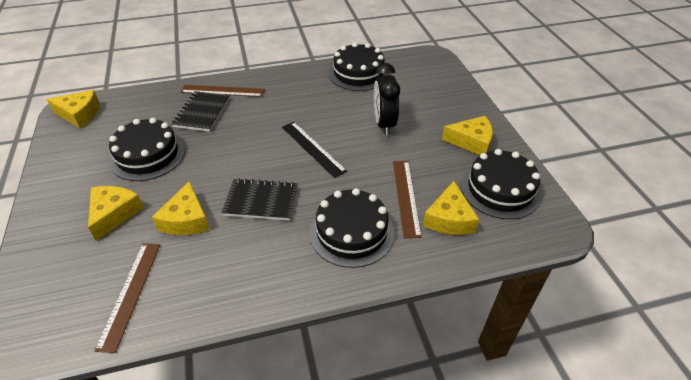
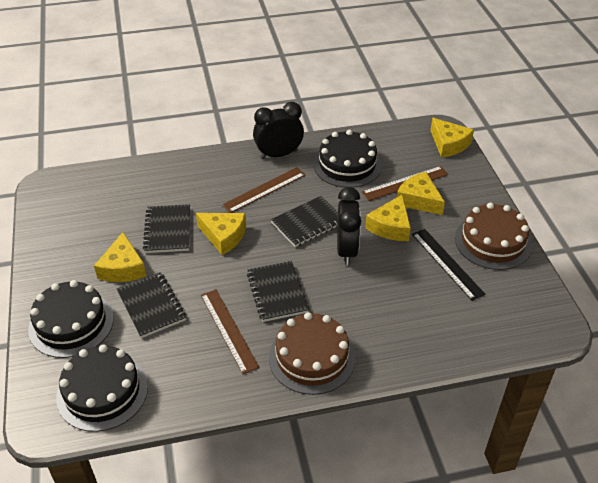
black cake: 4 -> 3
black clock: 1 -> 2
black notebook: 2 -> 4
brown cake: 0 -> 2

